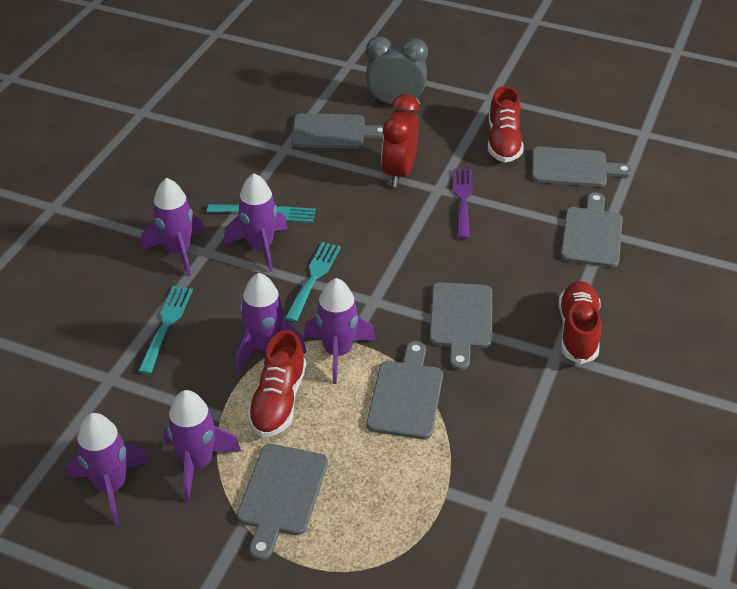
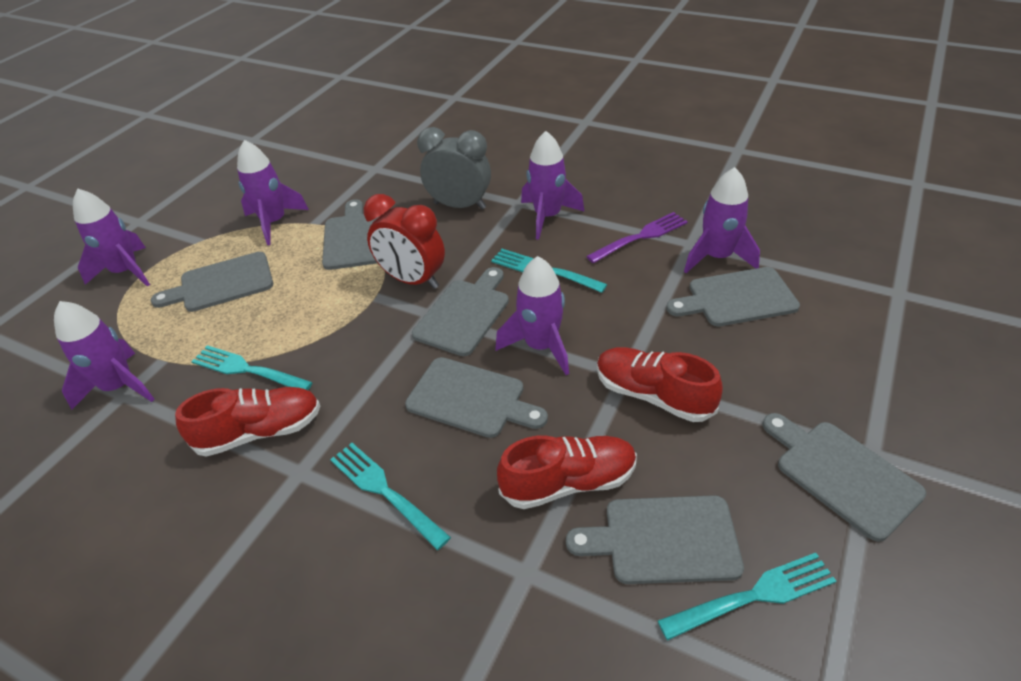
grey cutting board: 6 -> 7
turquoise fork: 3 -> 4

